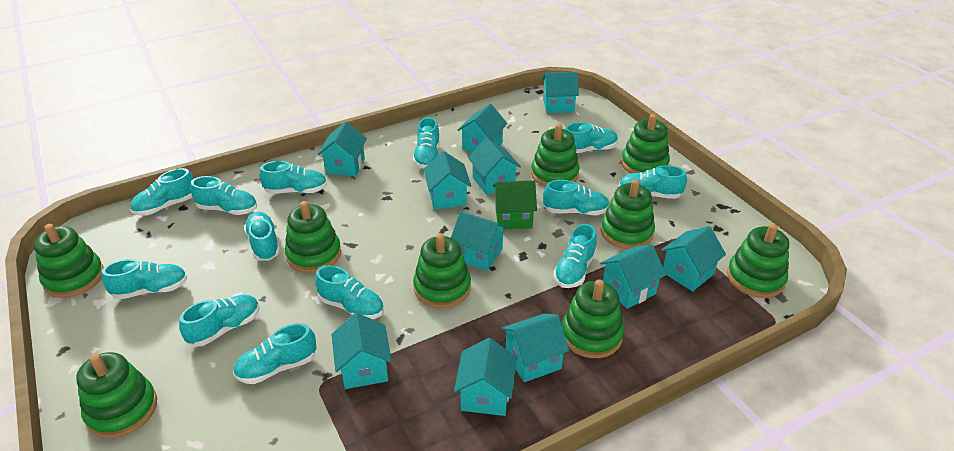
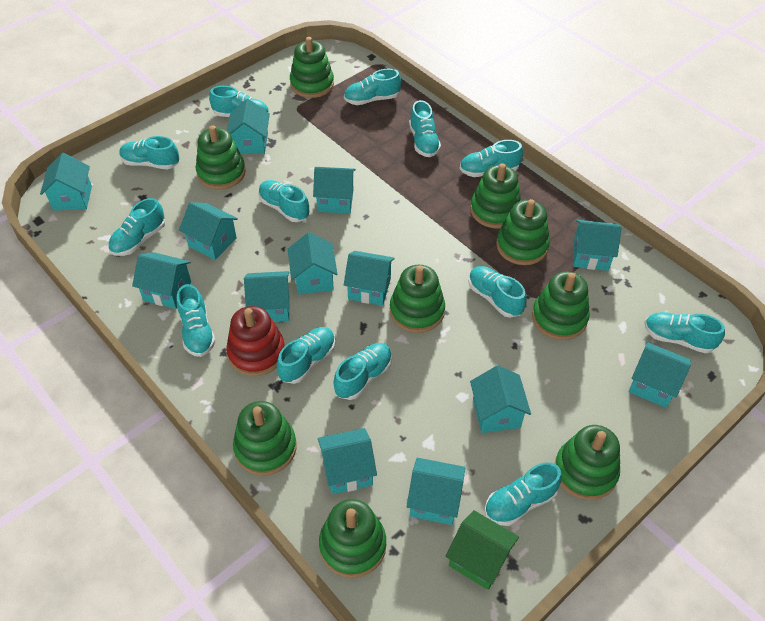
red stacking toy: 0 -> 1
turquoise house: 11 -> 13

